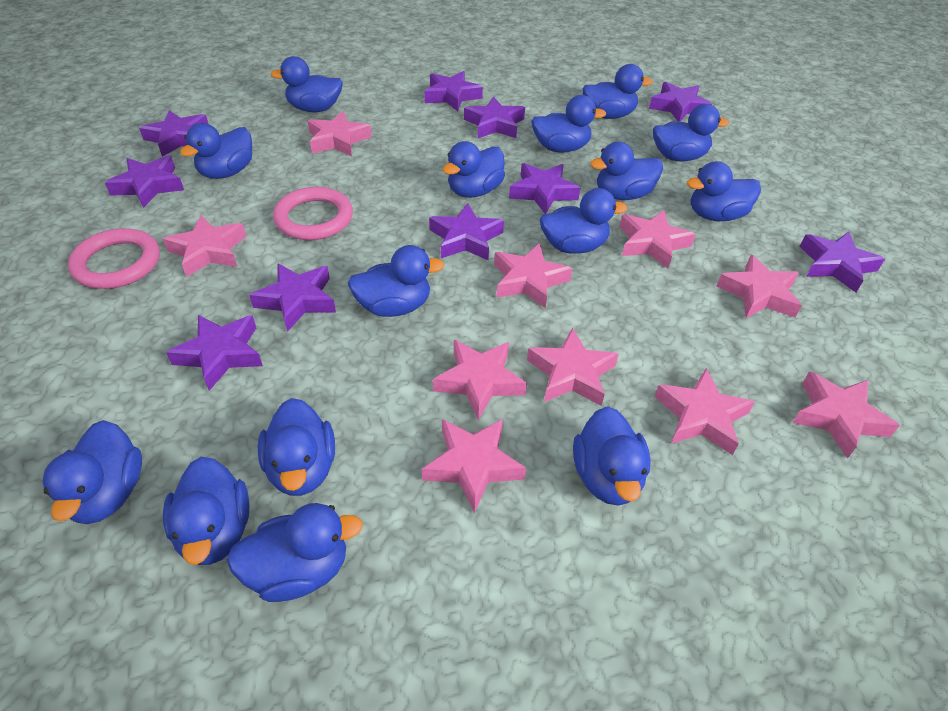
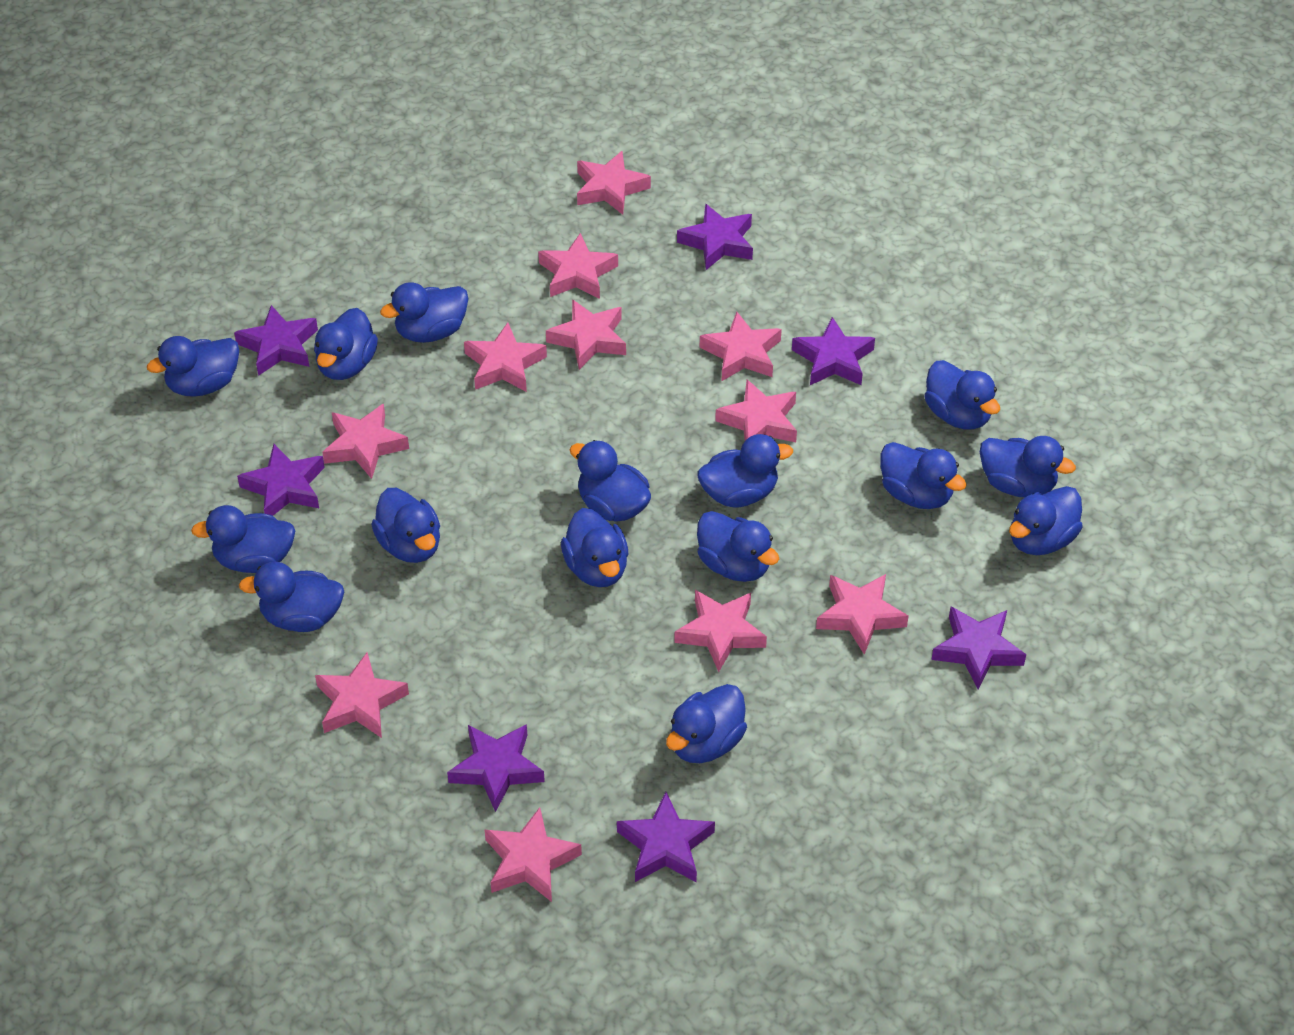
pink ring: 2 -> 0
pink star: 10 -> 11
purple star: 10 -> 7

